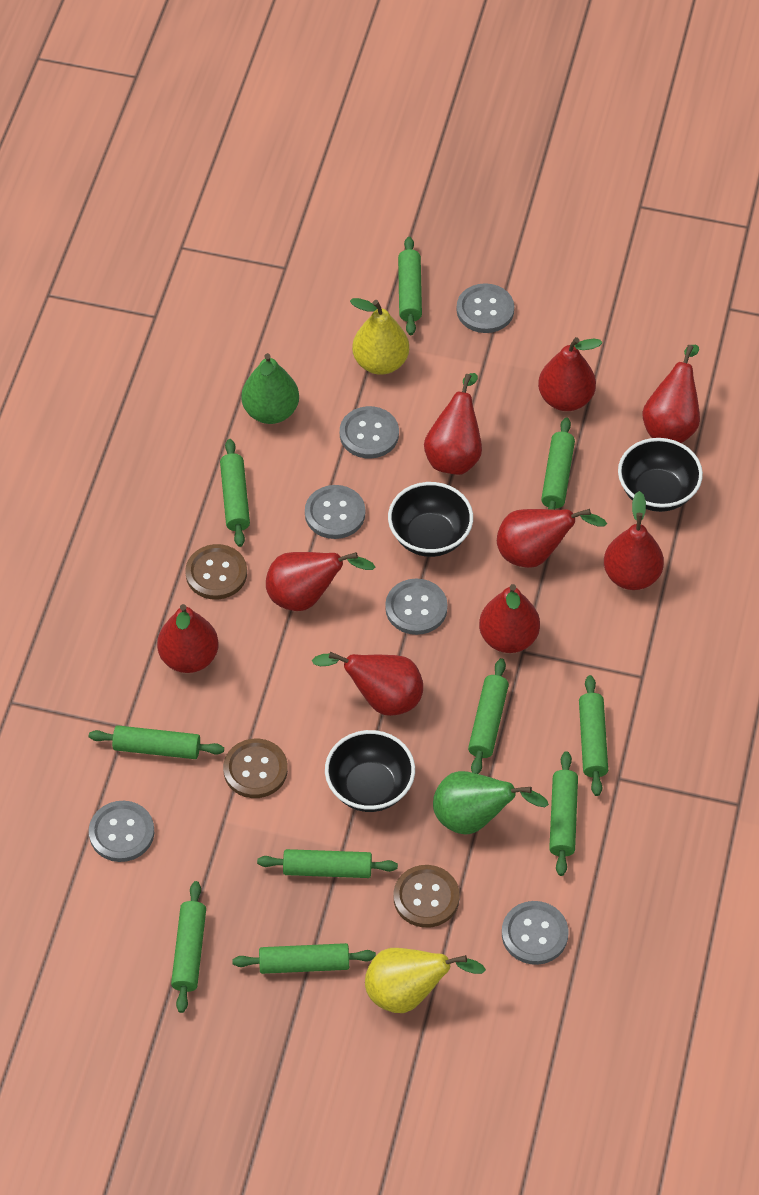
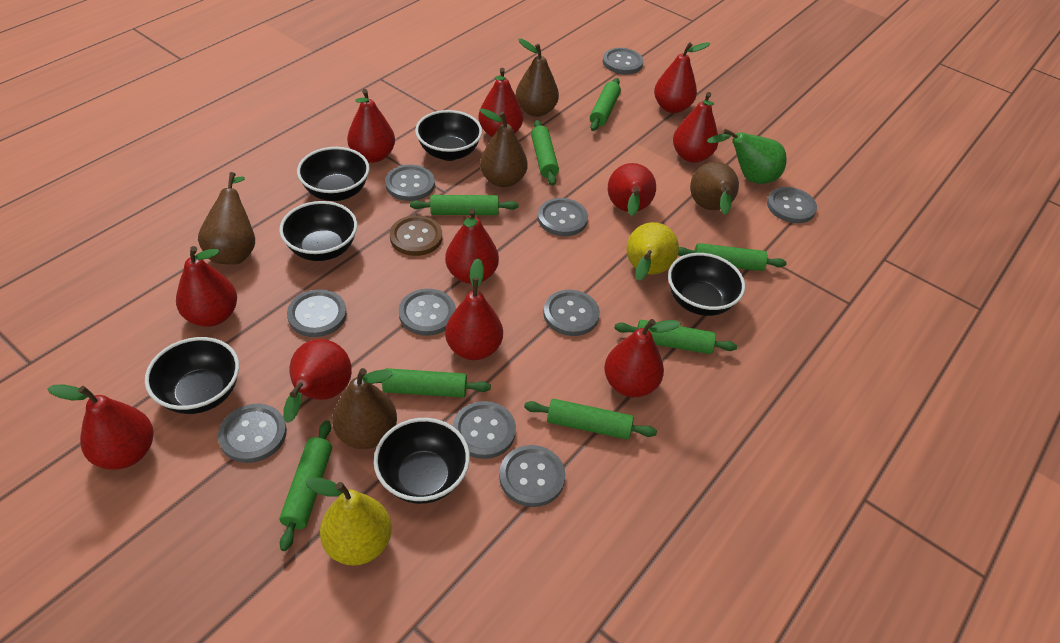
black bowl: 3 -> 6
brown button: 3 -> 1
brown pear: 0 -> 5
green pear: 2 -> 1
green rolling pin: 10 -> 8
grey button: 6 -> 10
red pear: 9 -> 11

